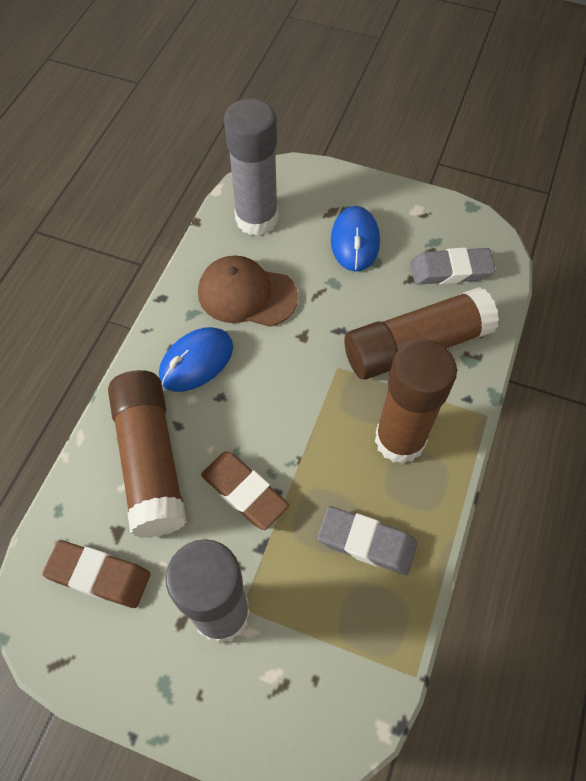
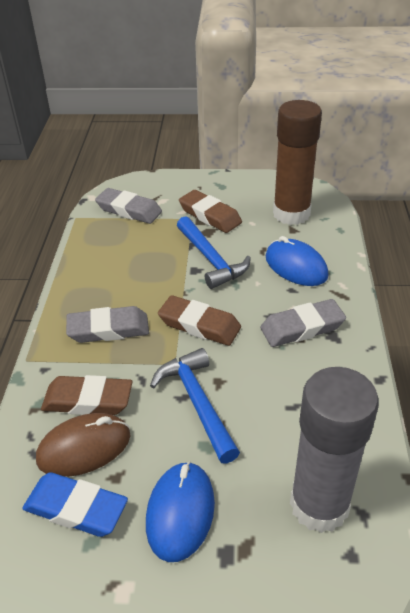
blue eraser: 0 -> 1
blue hammer: 0 -> 2
brown cap: 1 -> 0
brown eraser: 2 -> 3
brown glue stick: 3 -> 1
brown mouse: 0 -> 1
grey eraser: 2 -> 3
grey glue stick: 2 -> 1

